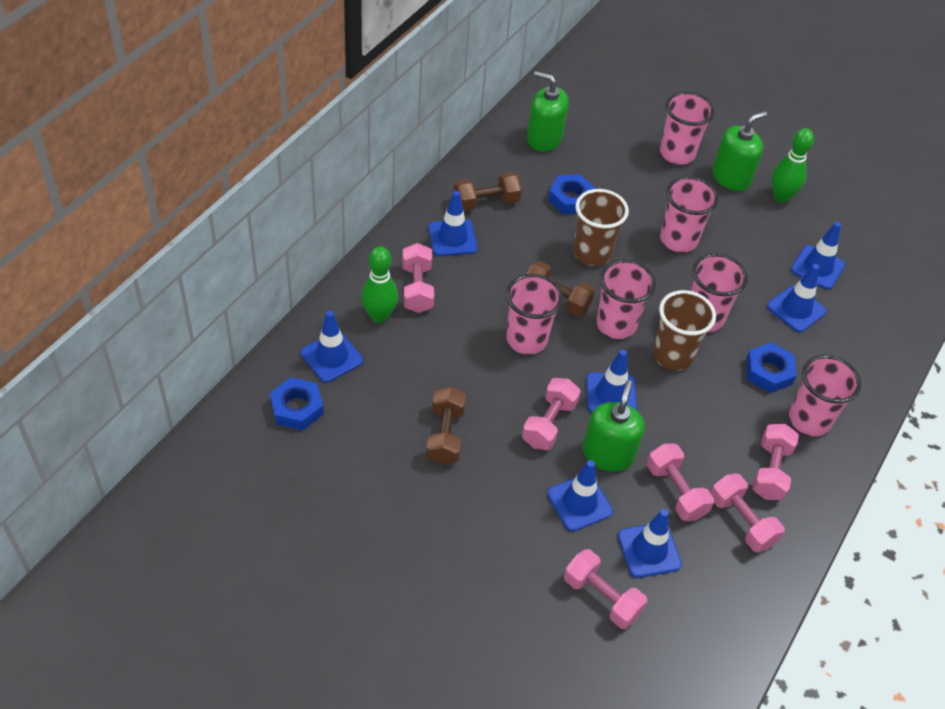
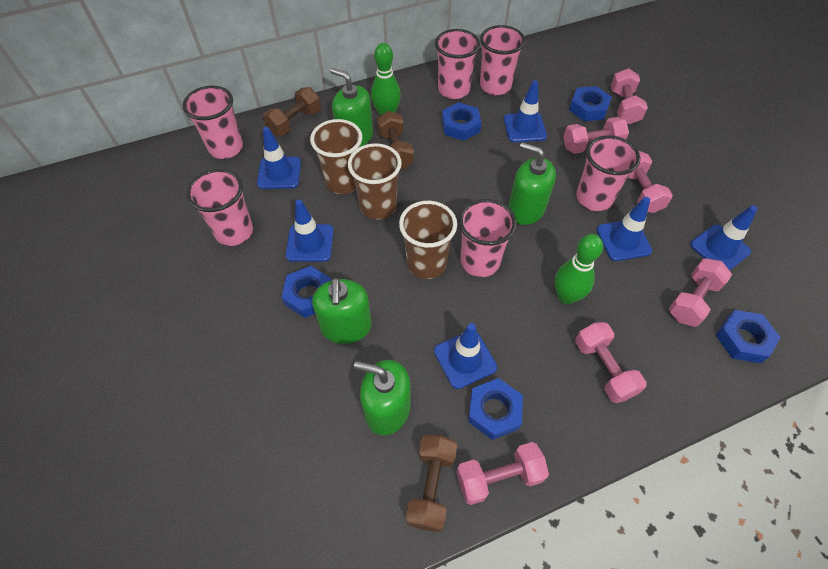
blue nut: 3 -> 5
blue traffic cone: 7 -> 6
brown cup: 2 -> 3
green soap dispenser: 3 -> 4

